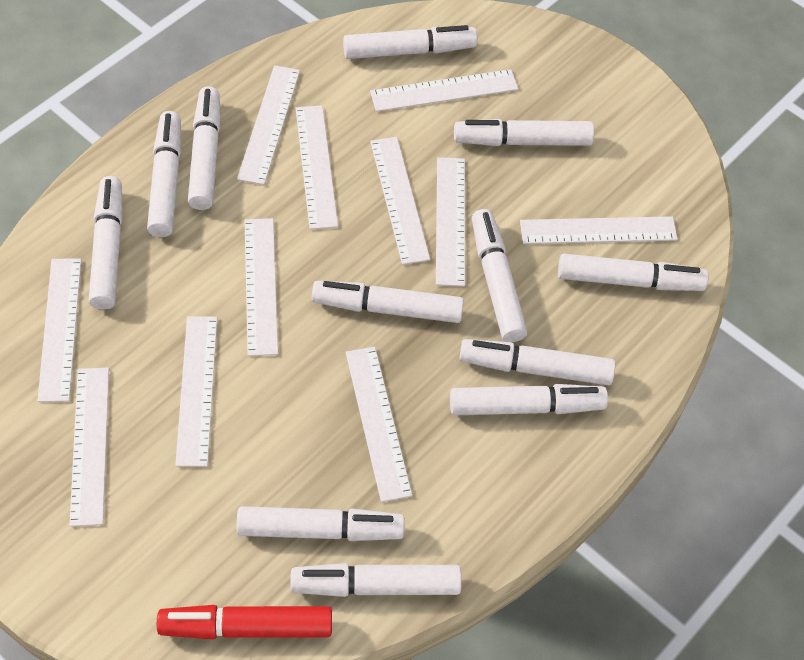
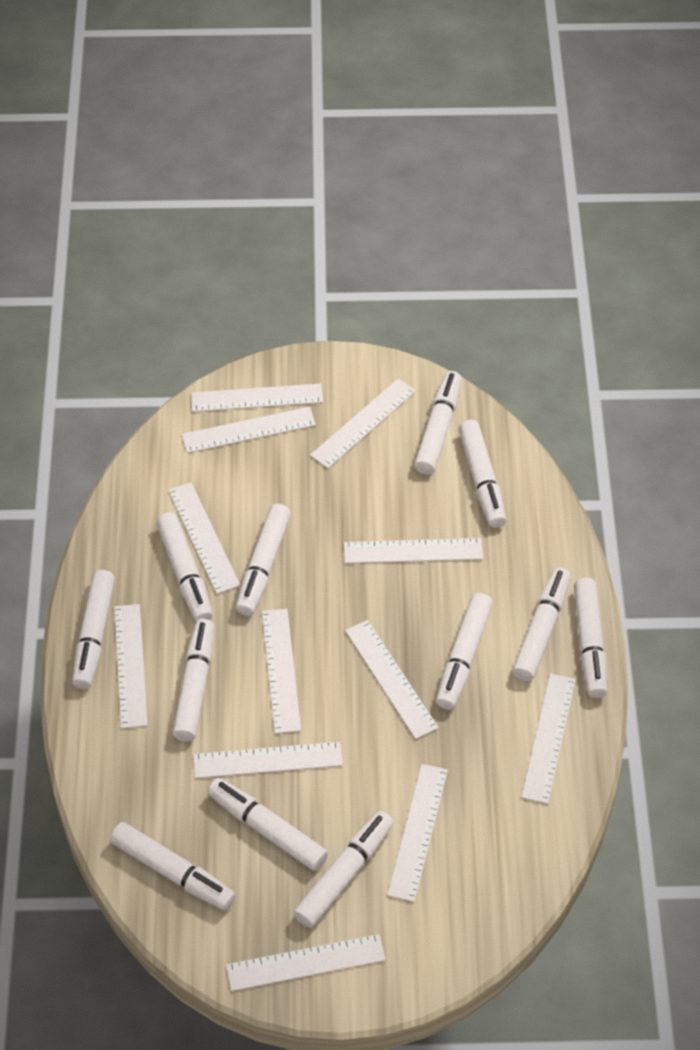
red marker: 1 -> 0
white ruler: 11 -> 12

